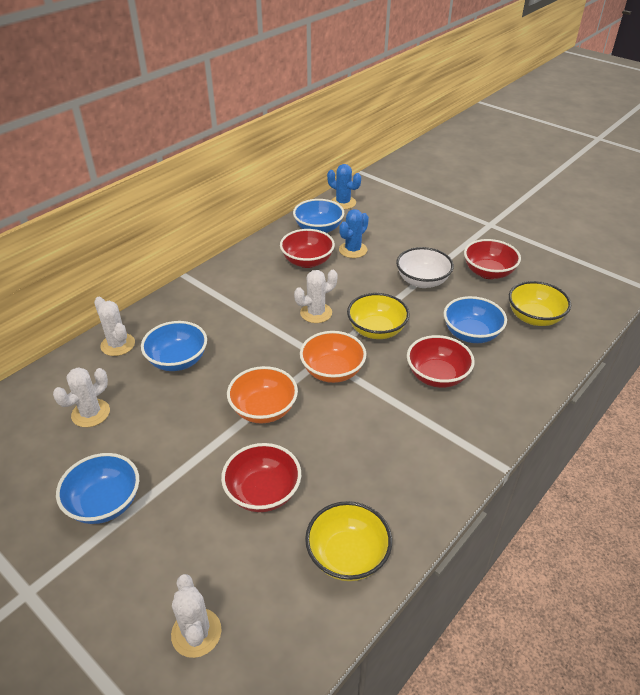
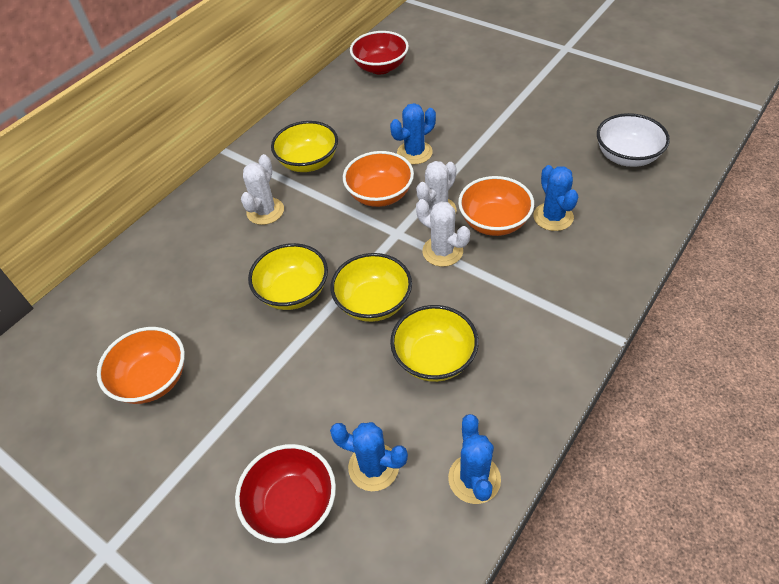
blue bowl: 4 -> 0
blue cactus: 2 -> 4
orange bowl: 2 -> 3
red bowl: 4 -> 2
white cactus: 4 -> 3
yellow bowl: 3 -> 4

